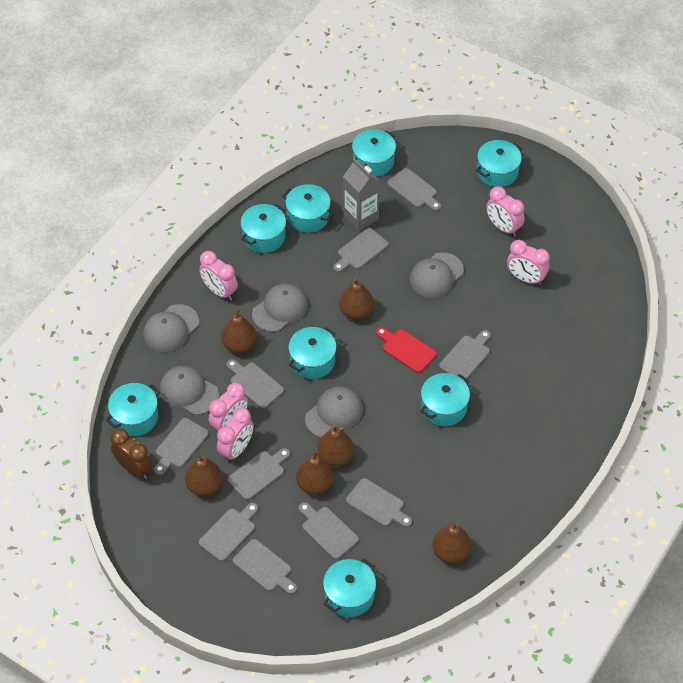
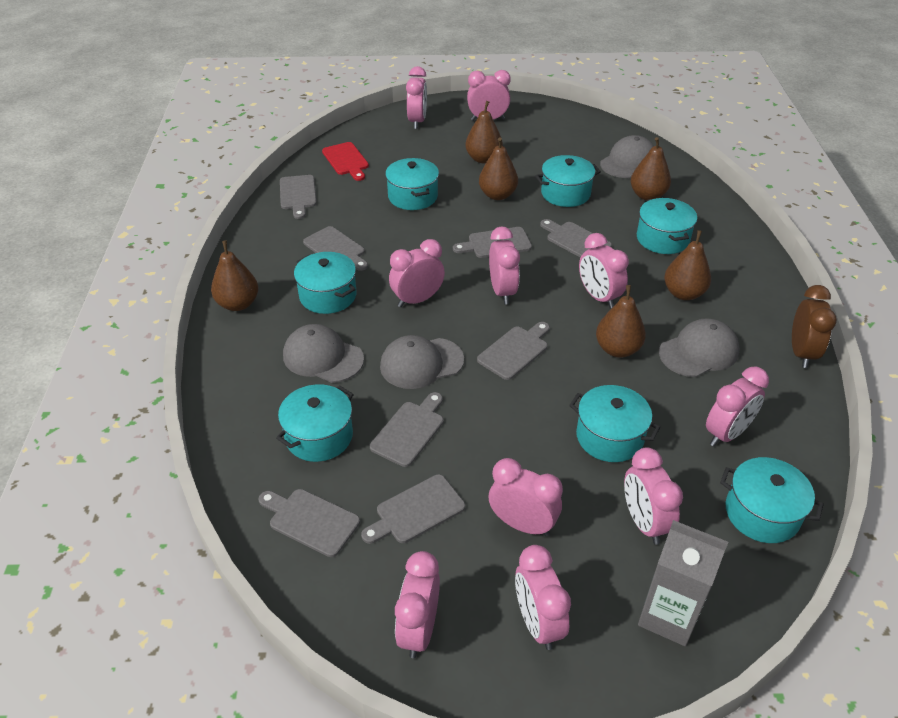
grey cap: 5 -> 4
grey cutting board: 10 -> 8
pink clock: 5 -> 10
turquoise pot: 8 -> 7

